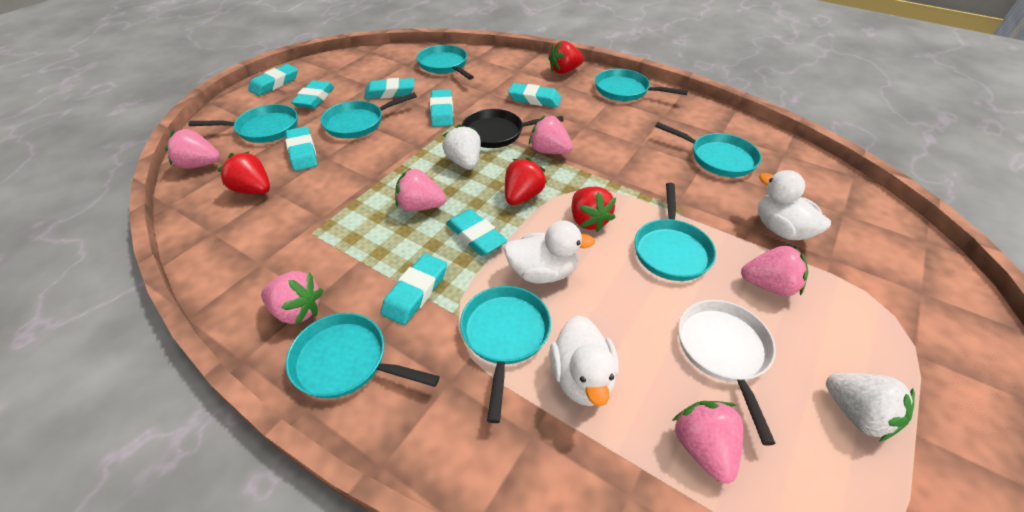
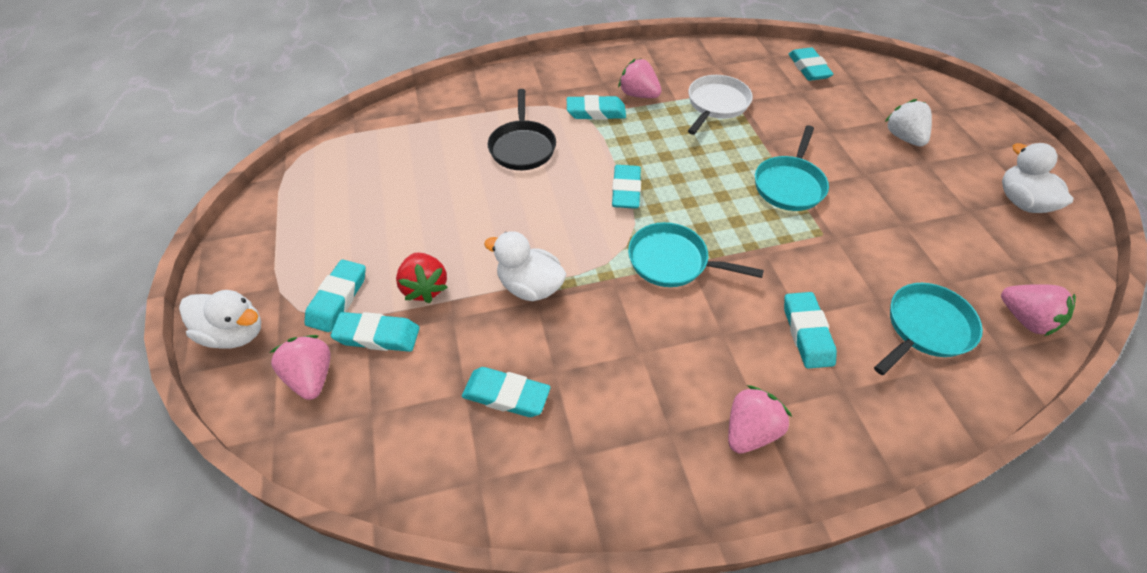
pink strawberry: 6 -> 4
red strawberry: 4 -> 1
turquoise eraser: 8 -> 7
turquoise pan: 8 -> 3
white strawberry: 2 -> 1

